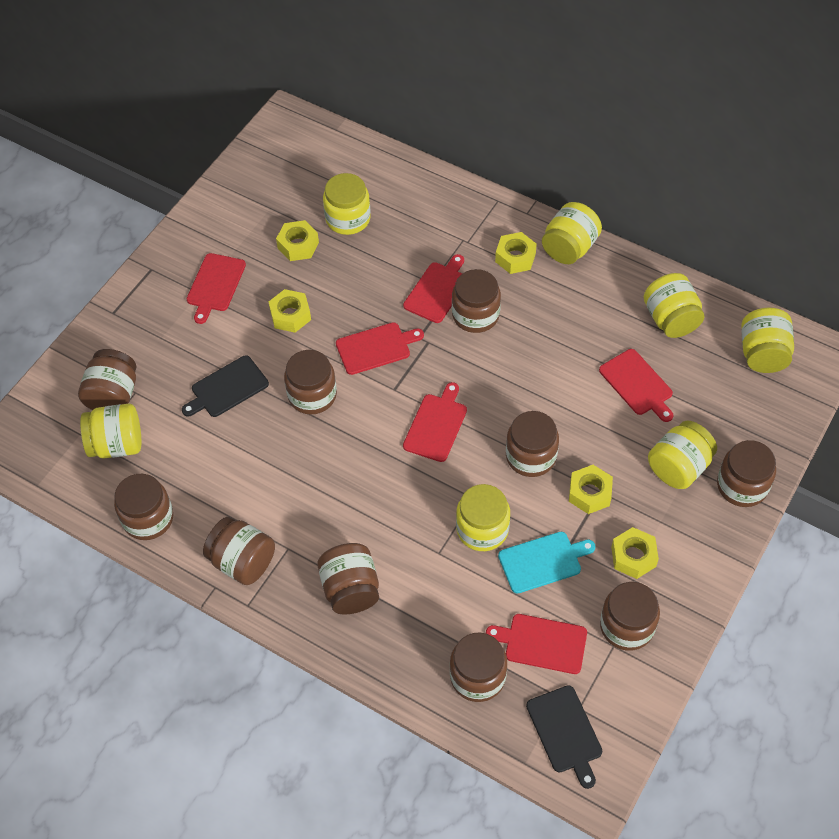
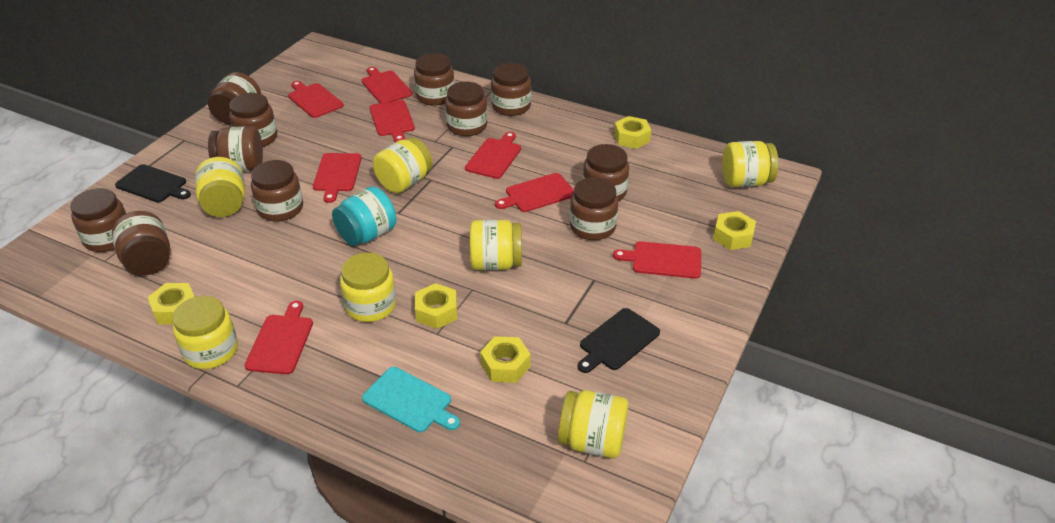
brown jar: 10 -> 11
red cutting board: 6 -> 8
turquoise jar: 0 -> 1

